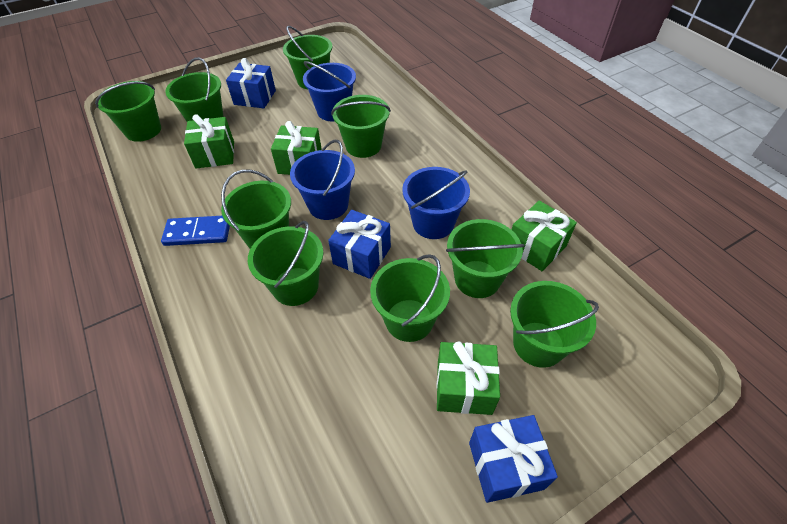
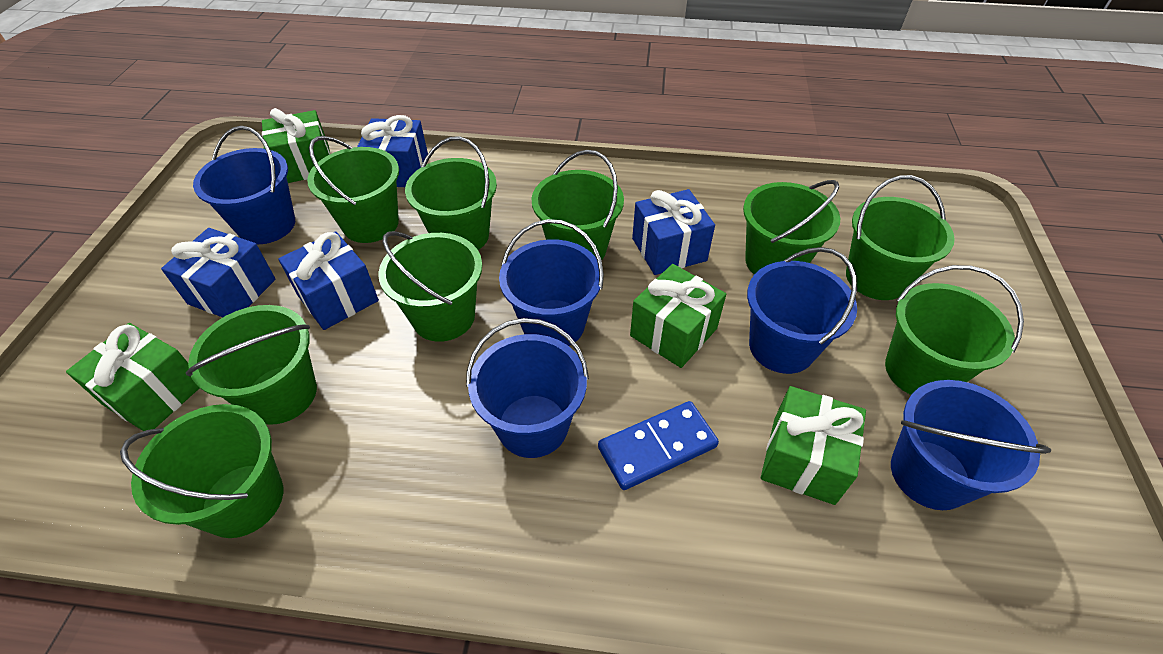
blue bucket: 3 -> 5
blue gift: 3 -> 4

